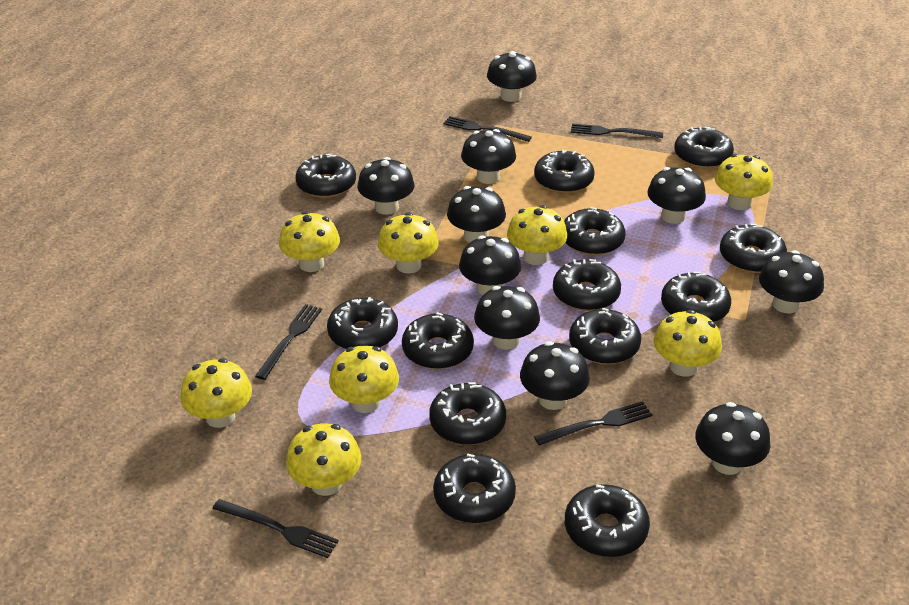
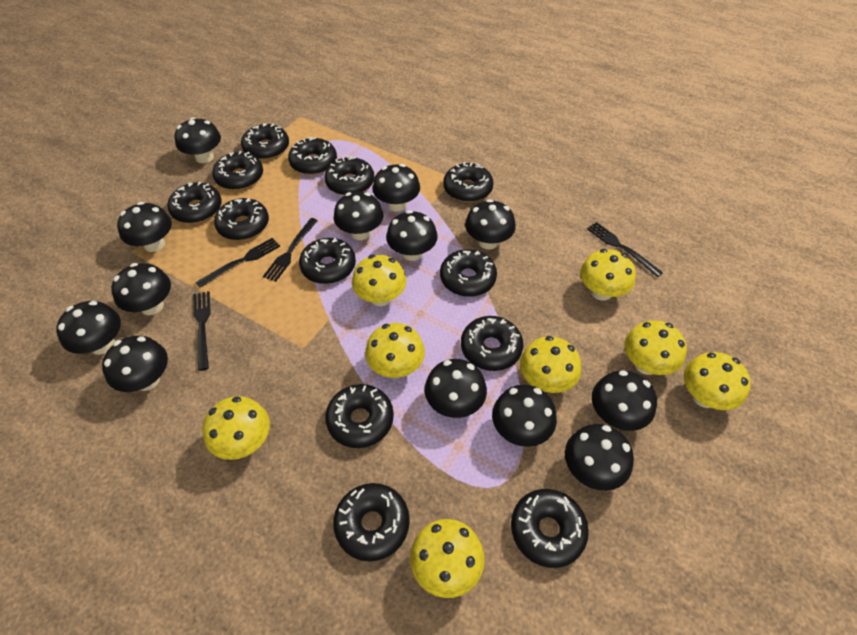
black fork: 5 -> 4
black mushroom: 10 -> 13

